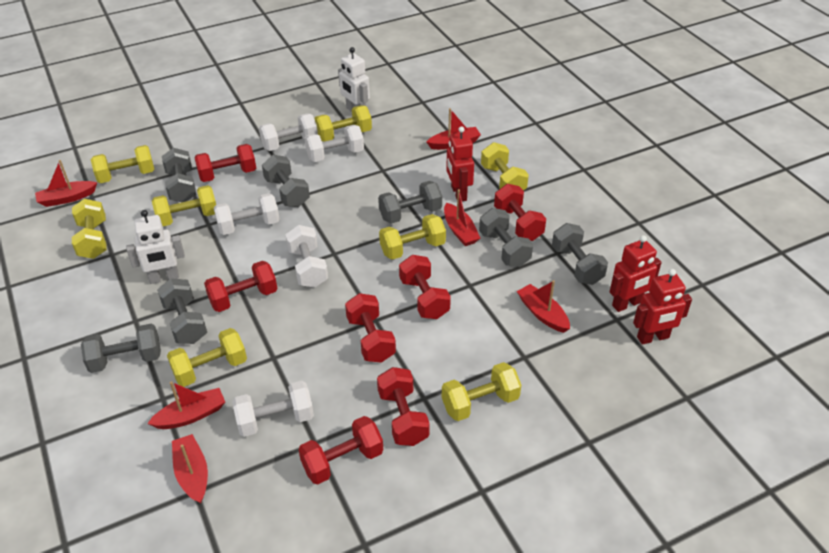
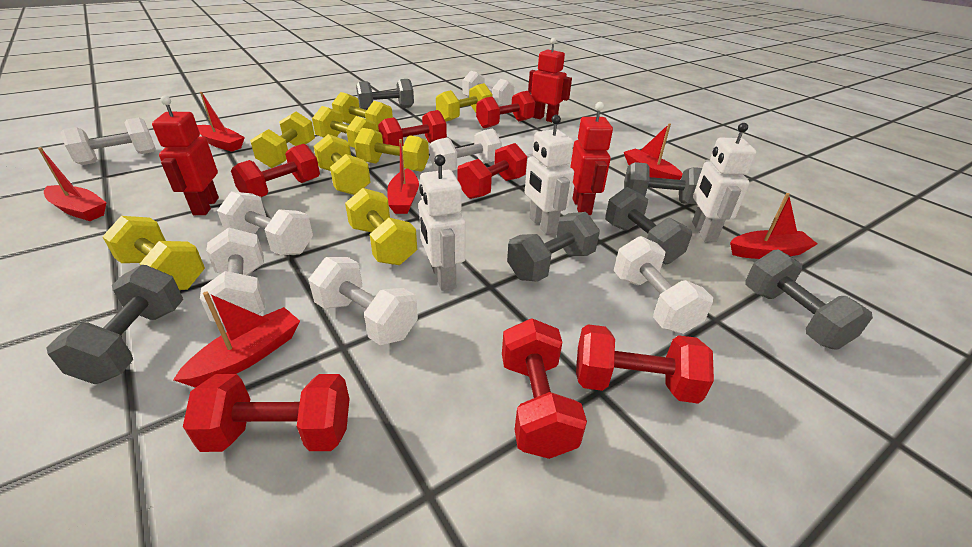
grey dumbbell: 7 -> 6
white dumbbell: 5 -> 7
white robot: 2 -> 3

